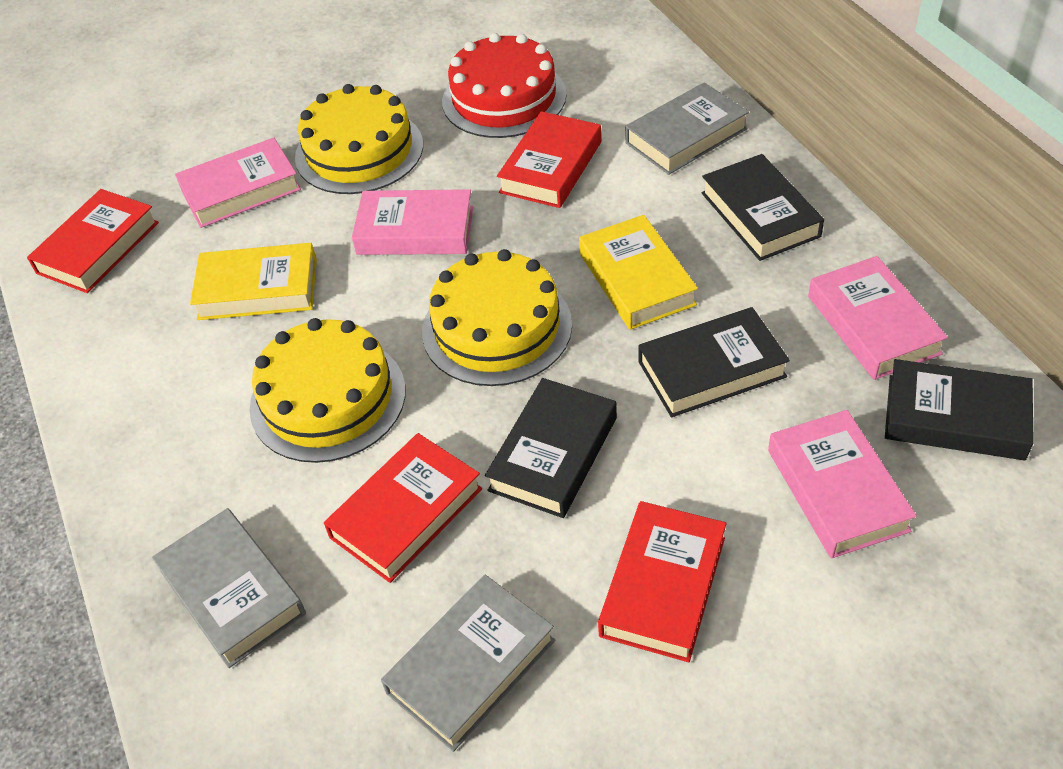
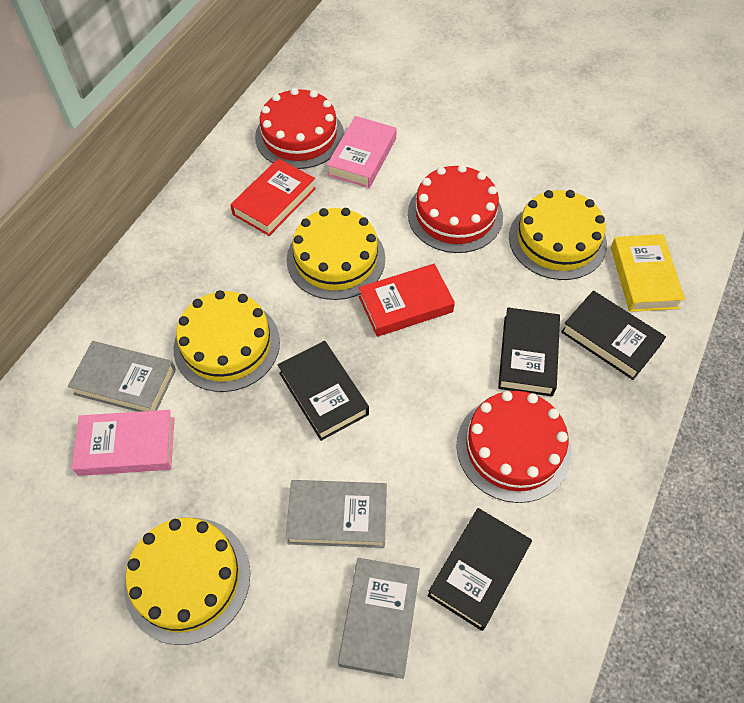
pink book: 4 -> 2
red book: 4 -> 2
red cake: 1 -> 3
yellow book: 2 -> 1
yellow cake: 3 -> 4

